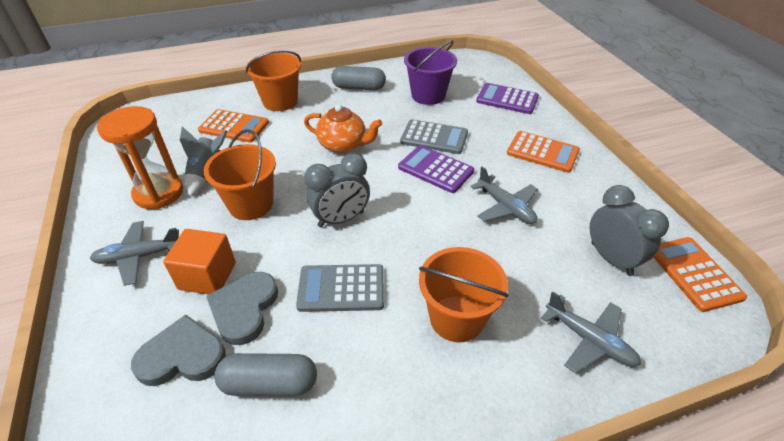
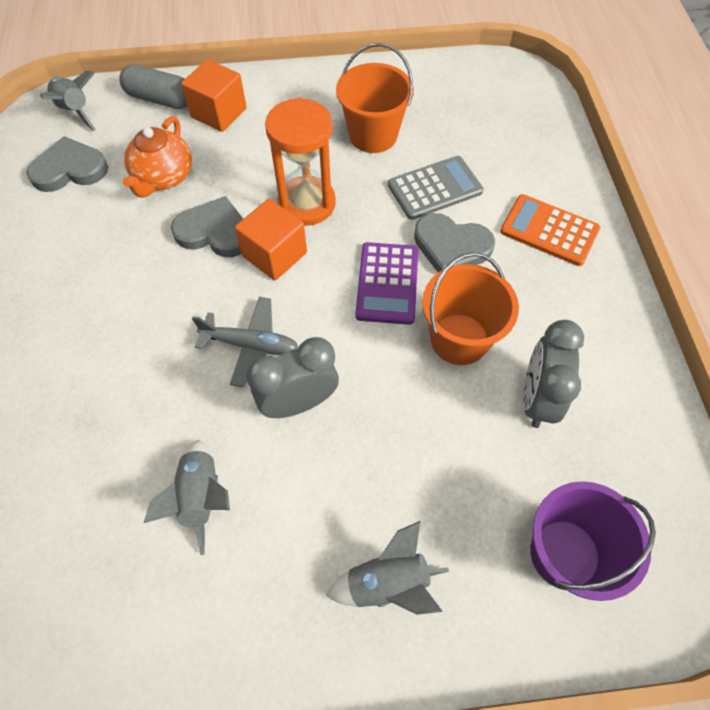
grey calculator: 2 -> 1
grey capsule: 2 -> 1
grey heart: 2 -> 3
grey plane: 3 -> 1
grey rocket: 1 -> 3
orange bucket: 3 -> 2
orange calculator: 3 -> 1
orange cube: 1 -> 2
purple calculator: 2 -> 1

